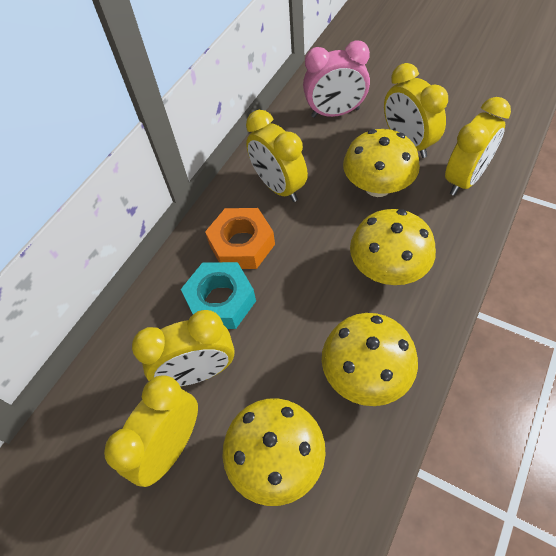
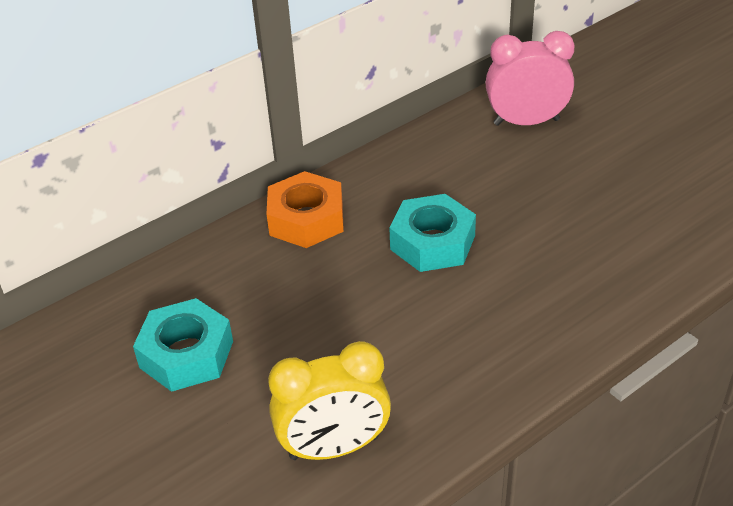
turquoise nut: 1 -> 2
yellow clock: 5 -> 1
yellow mushroom: 4 -> 0

